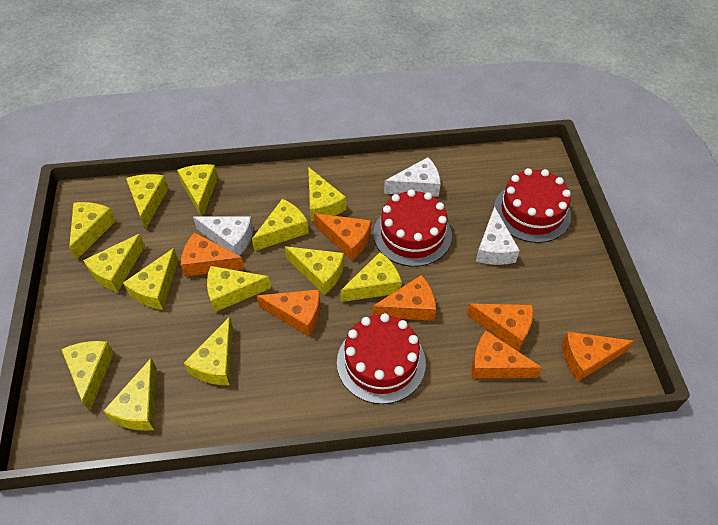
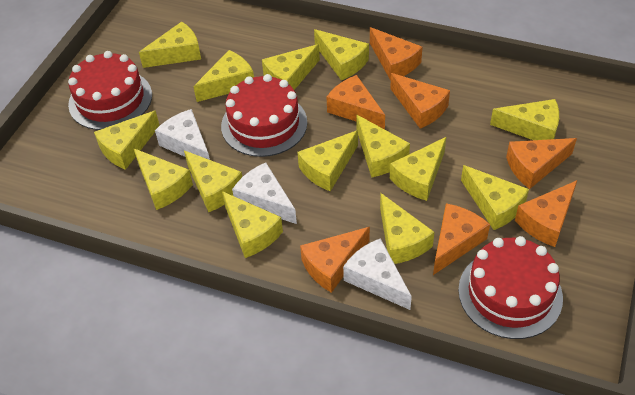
yellow cheese: 13 -> 14

